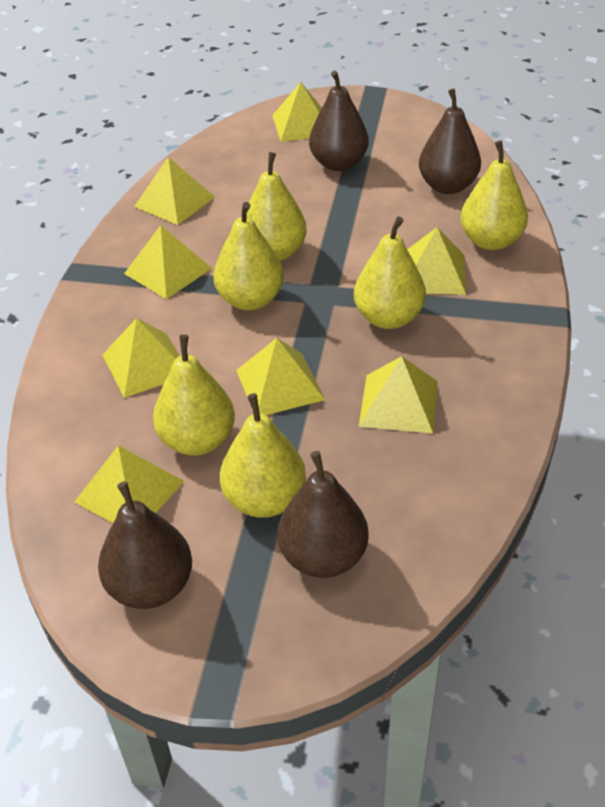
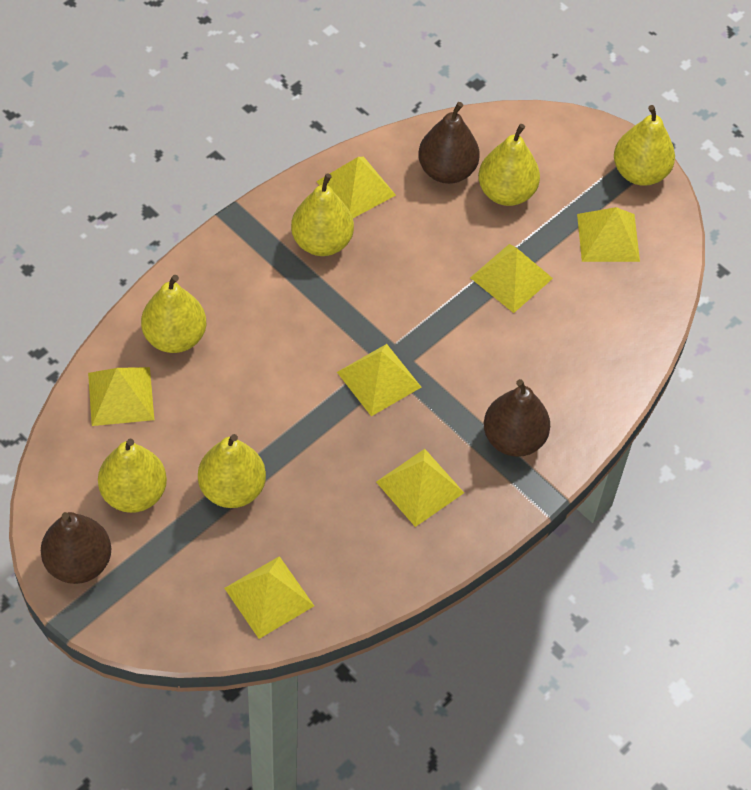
brown pear: 4 -> 3
yellow pyramid: 8 -> 7

